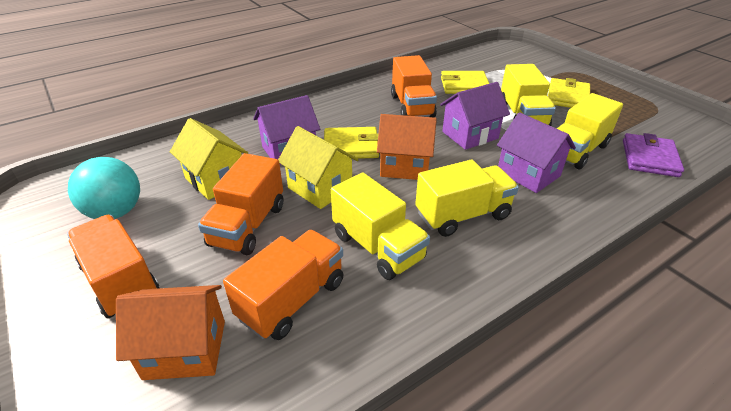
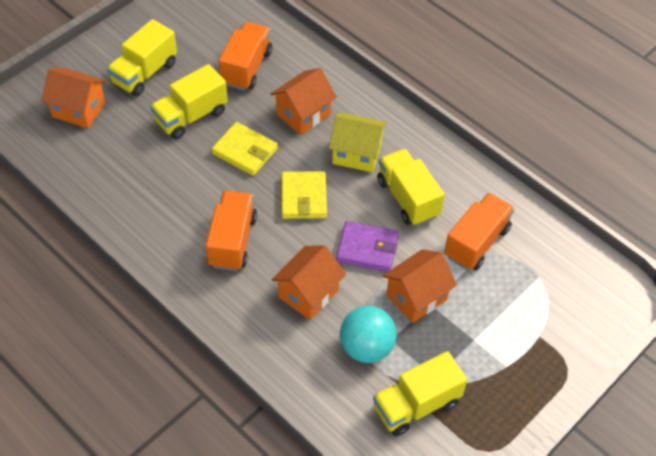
orange house: 2 -> 4
orange truck: 4 -> 3
purple house: 3 -> 0
yellow house: 2 -> 1
yellow wallet: 3 -> 2

